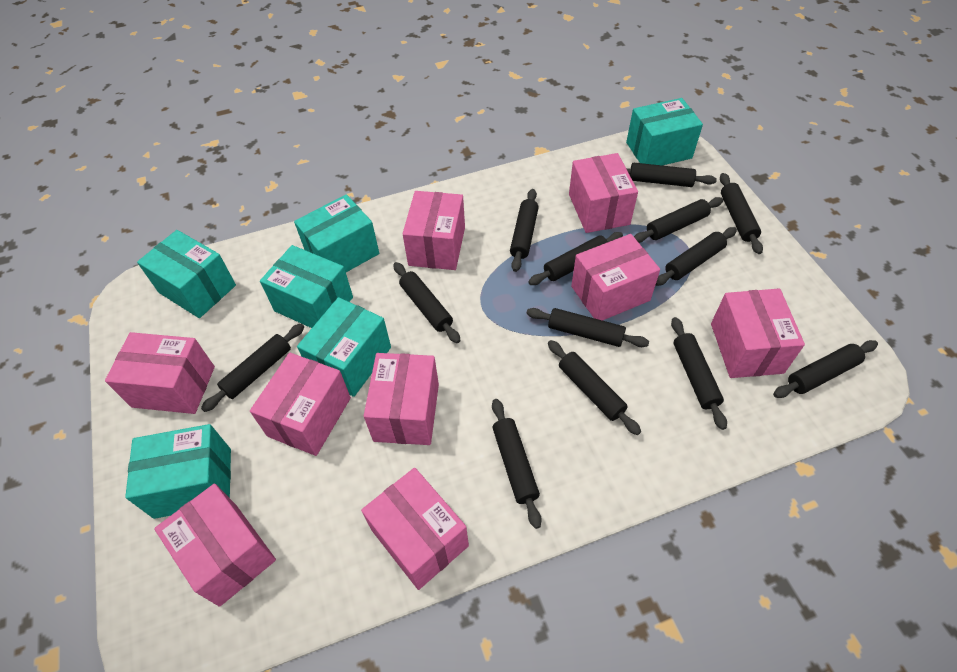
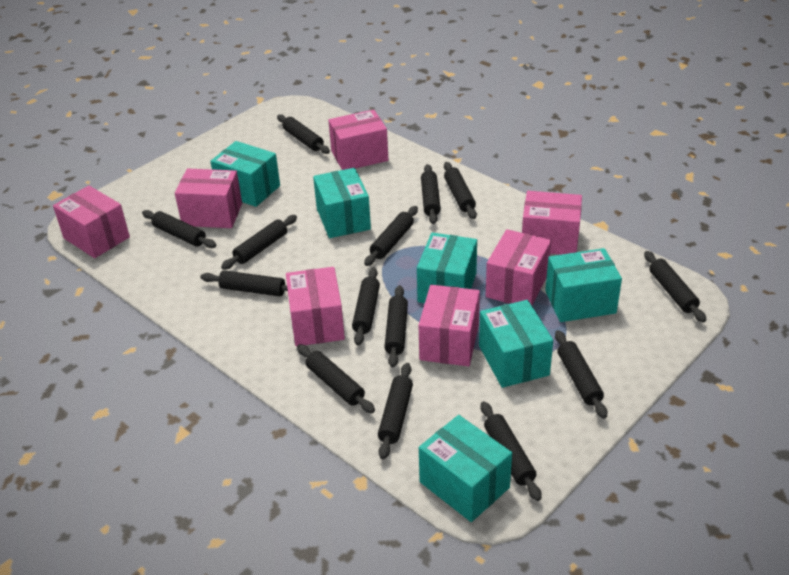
black rolling pin: 13 -> 14
pink box: 9 -> 7

